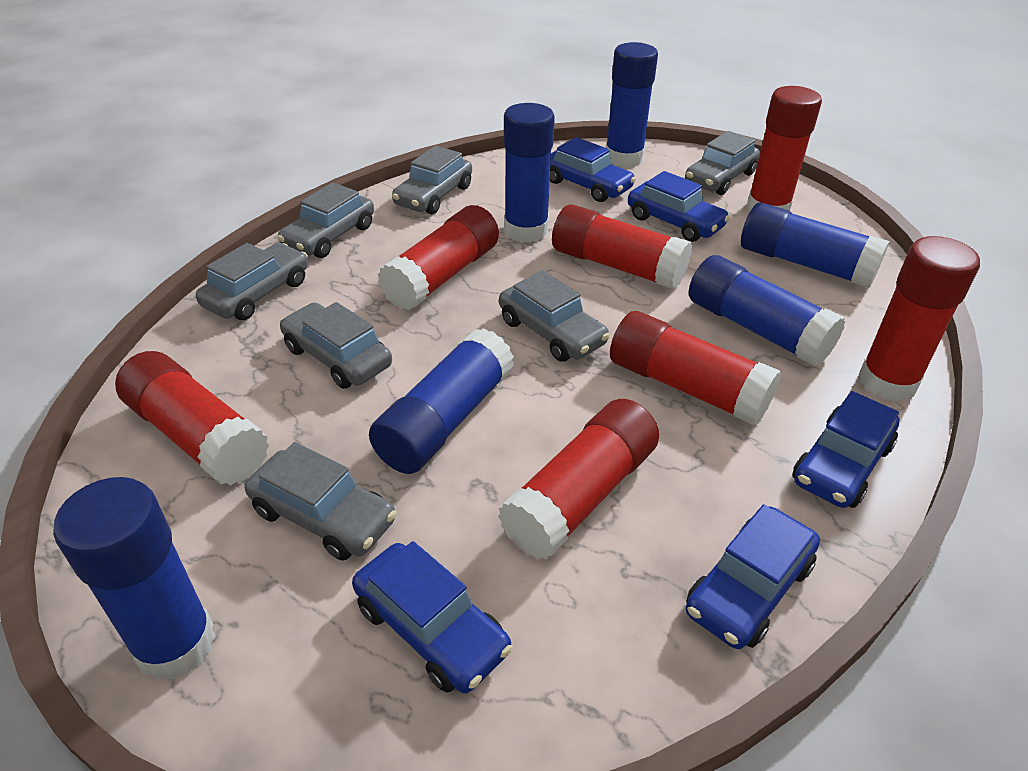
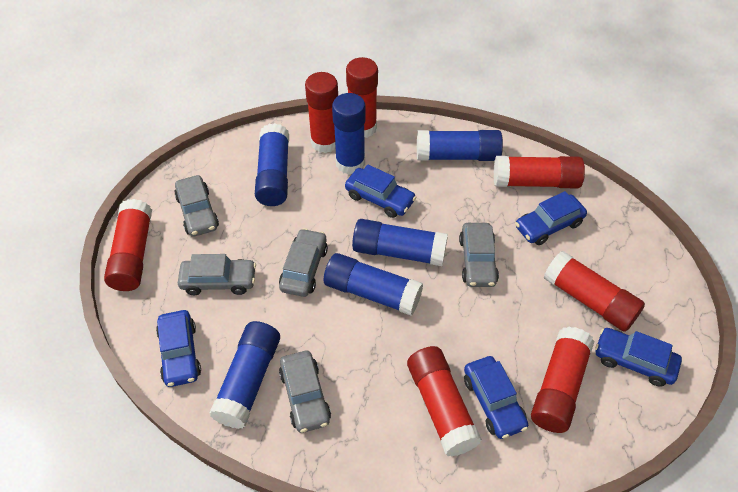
grey car: 7 -> 5

